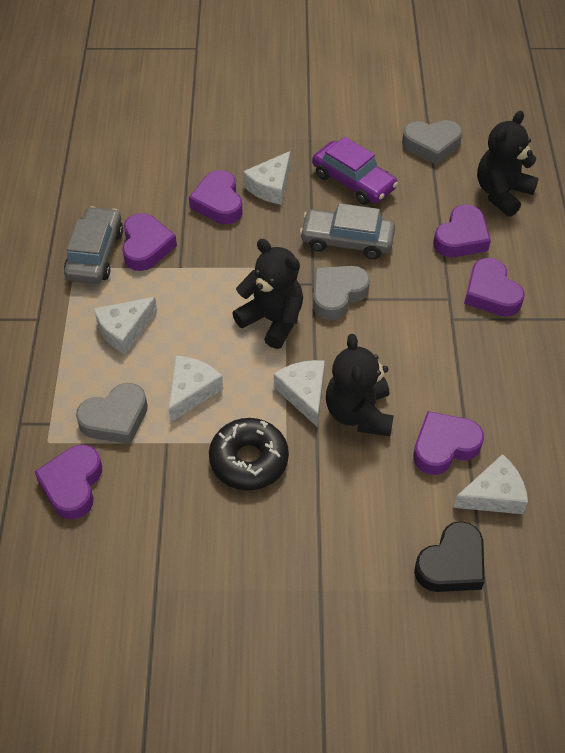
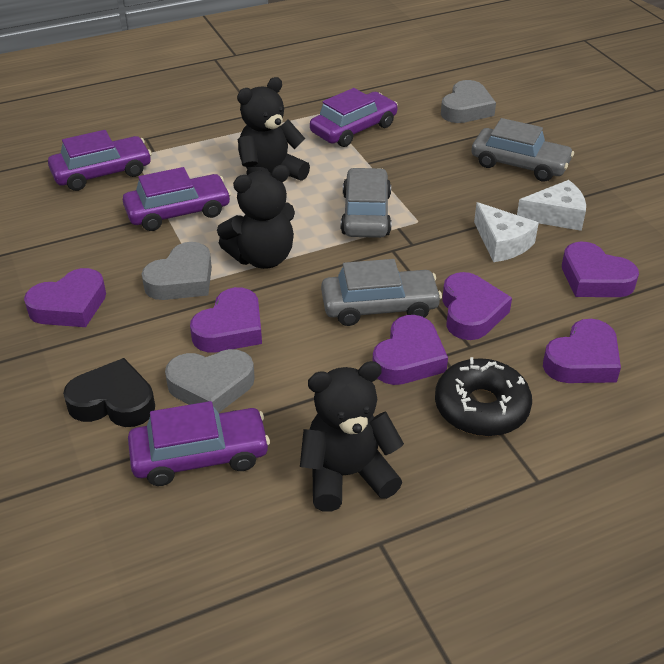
grey car: 2 -> 3
purple car: 1 -> 4
white cheese: 5 -> 2

